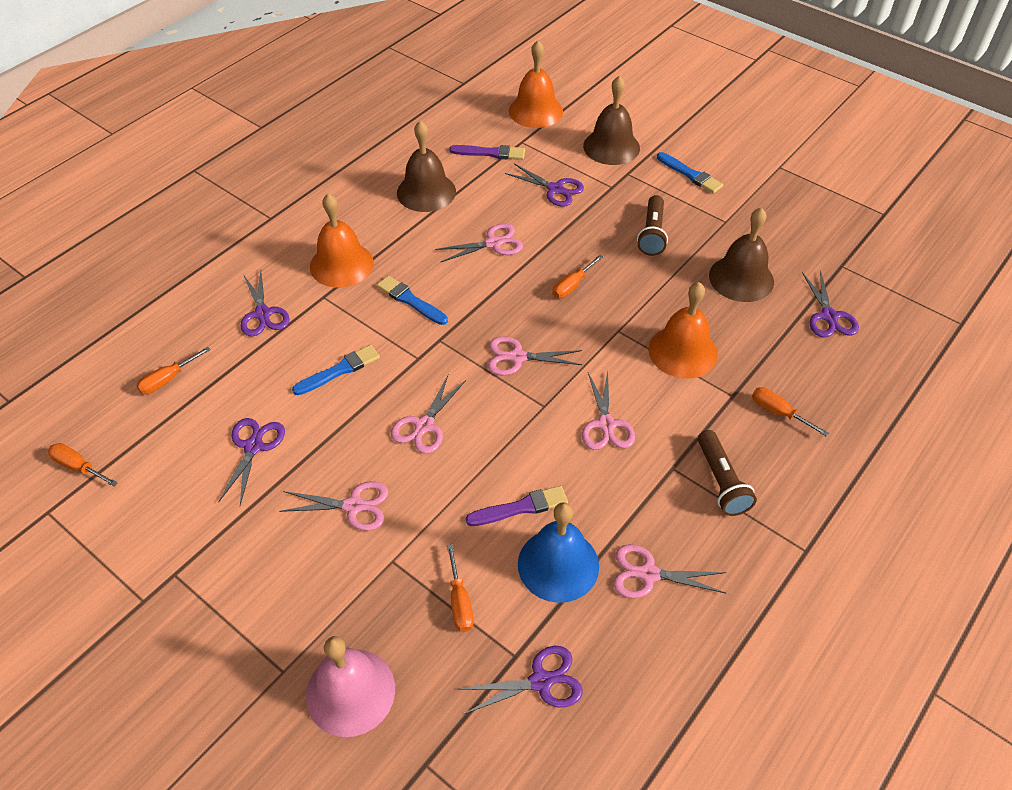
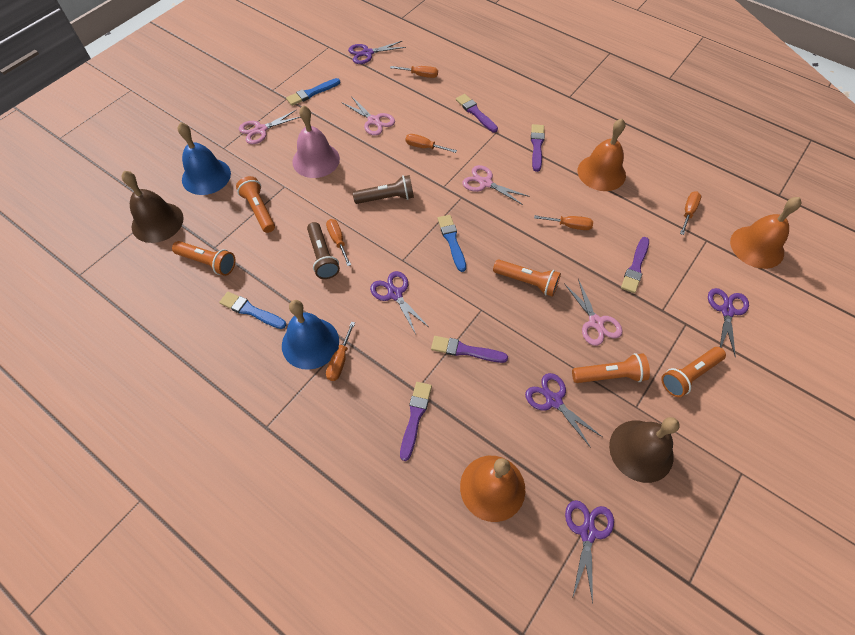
blue bell: 1 -> 2
brown bell: 3 -> 2
orange flashlight: 0 -> 5
orange screwdriver: 5 -> 6
pink scissors: 6 -> 4
purple brush: 2 -> 5

